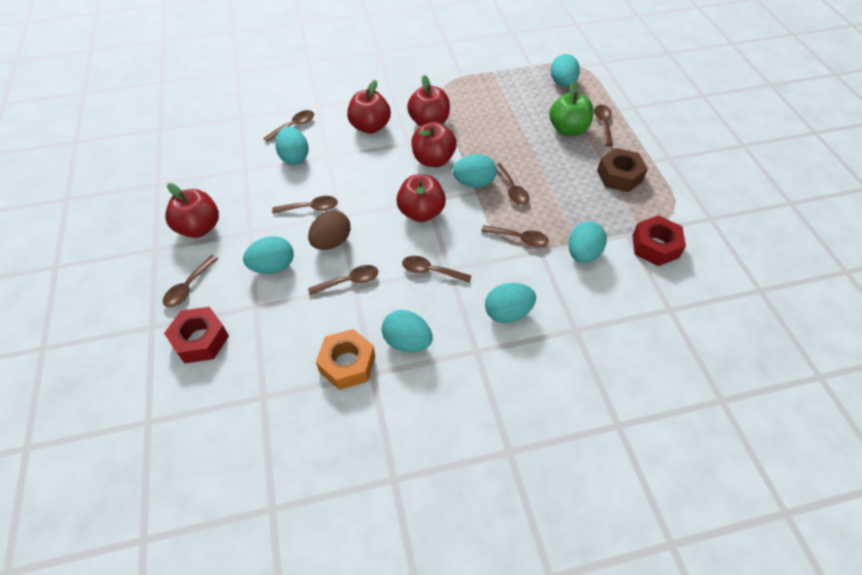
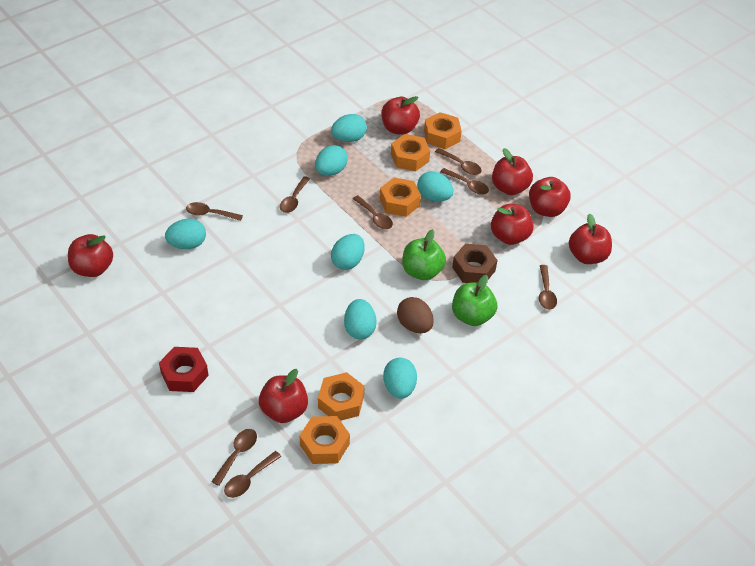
green apple: 1 -> 2
orange nut: 1 -> 5
red apple: 5 -> 7
red nut: 2 -> 1

